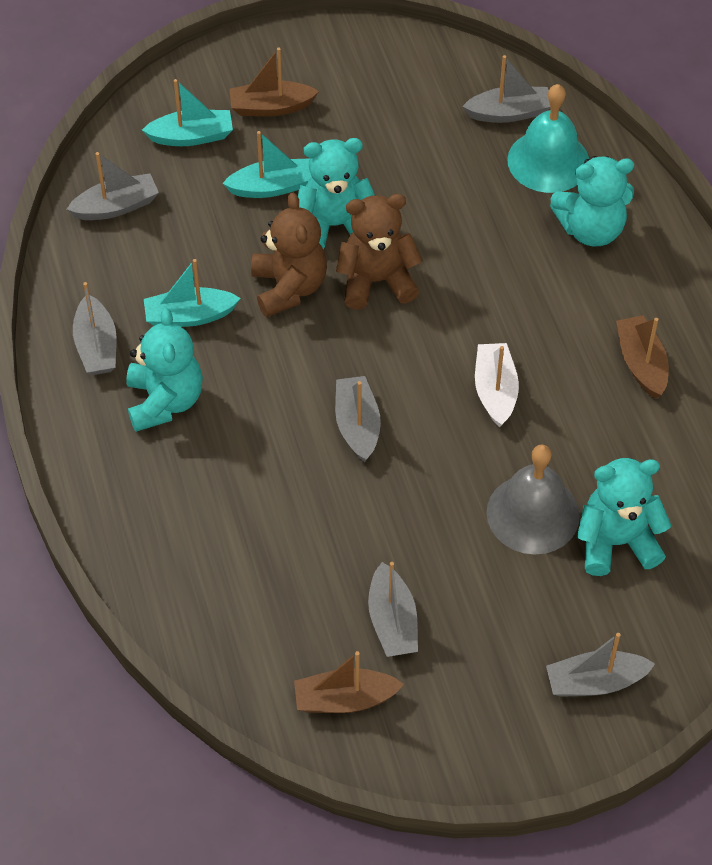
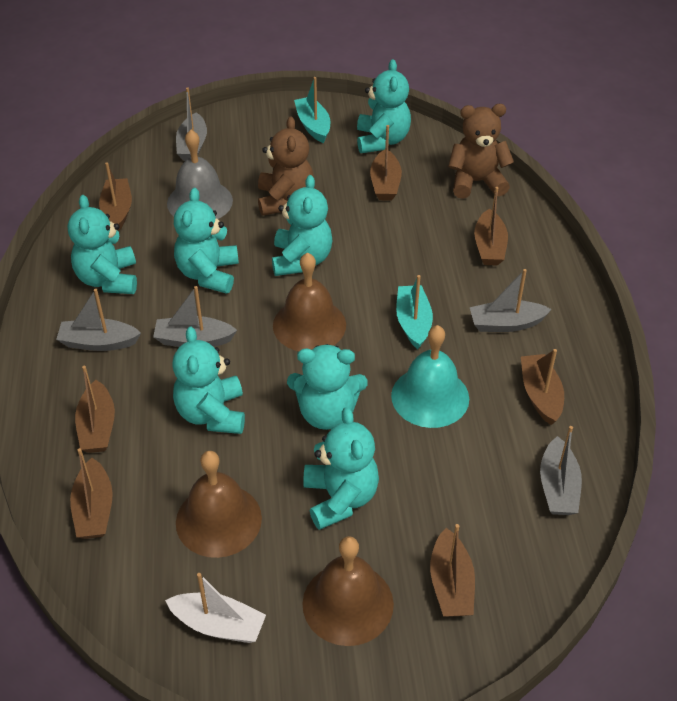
brown bell: 0 -> 3
brown boat: 3 -> 7
grey boat: 6 -> 5
turquoise boat: 3 -> 2
turquoise teddy bear: 4 -> 7

